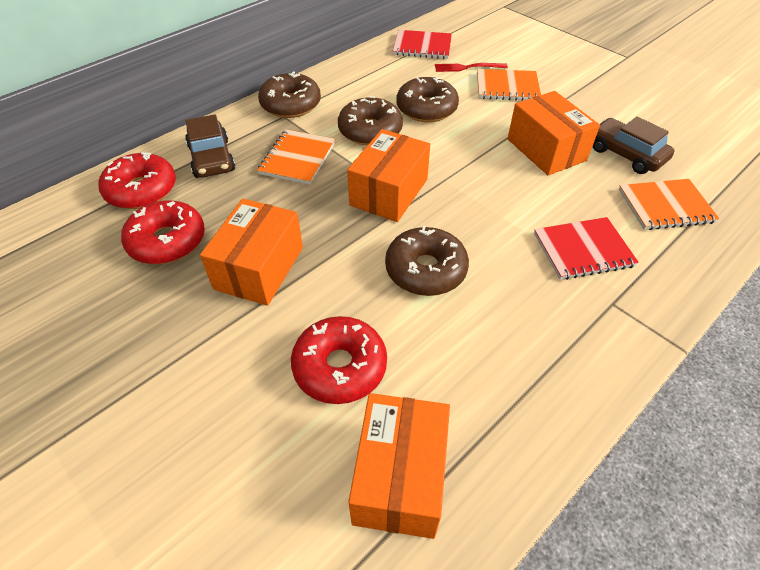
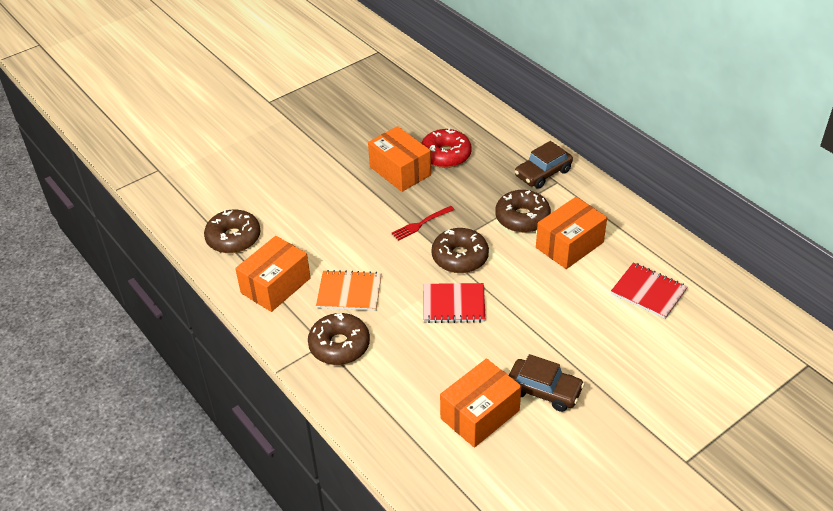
orange notebook: 3 -> 1
red donut: 3 -> 1

